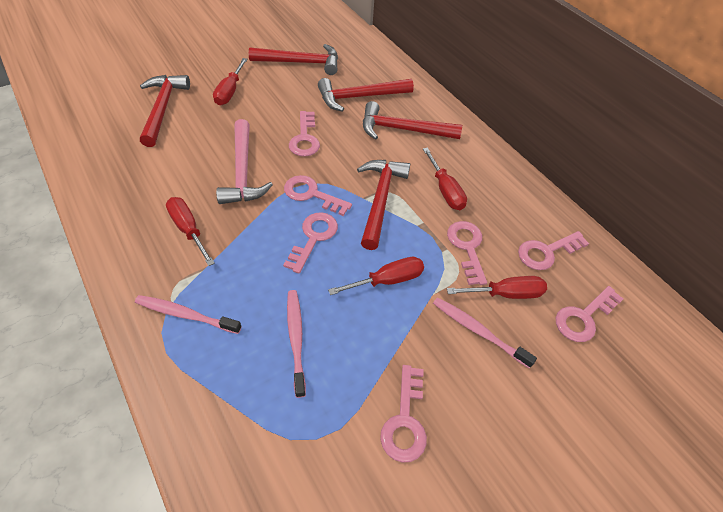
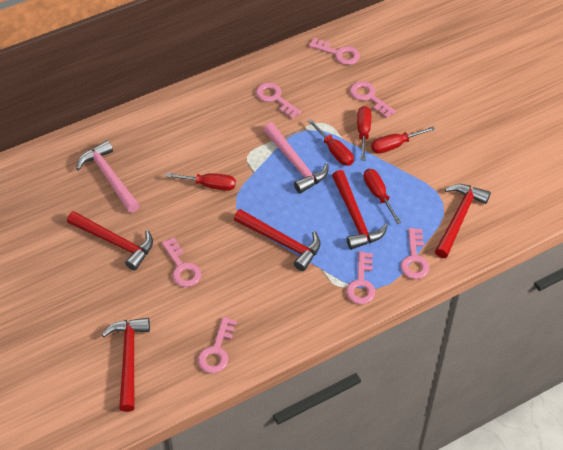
pink hammer: 1 -> 2
pink toothbrush: 3 -> 0

